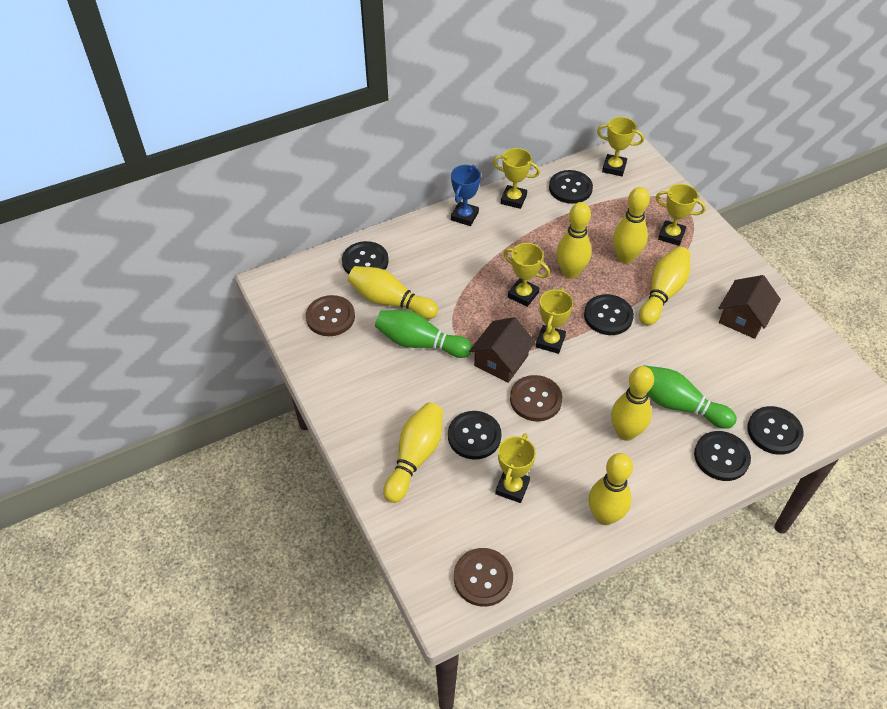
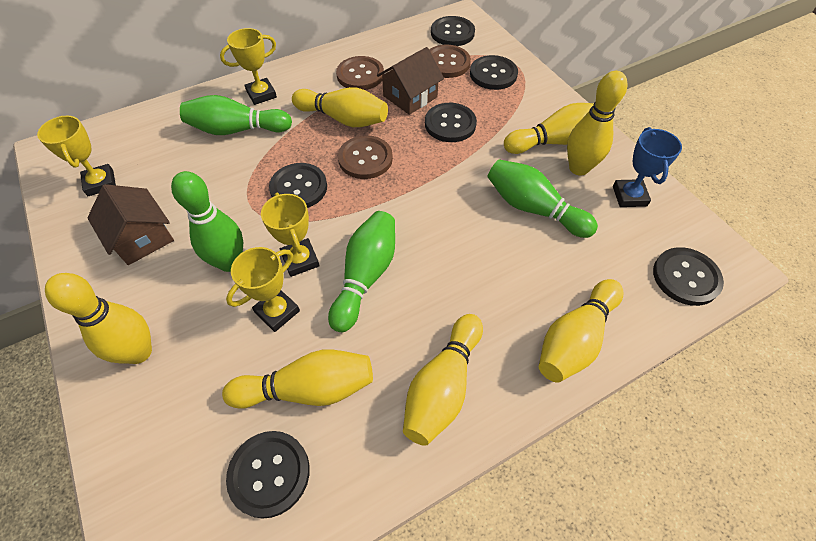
green bowling pin: 2 -> 4
yellow trophy: 6 -> 4

